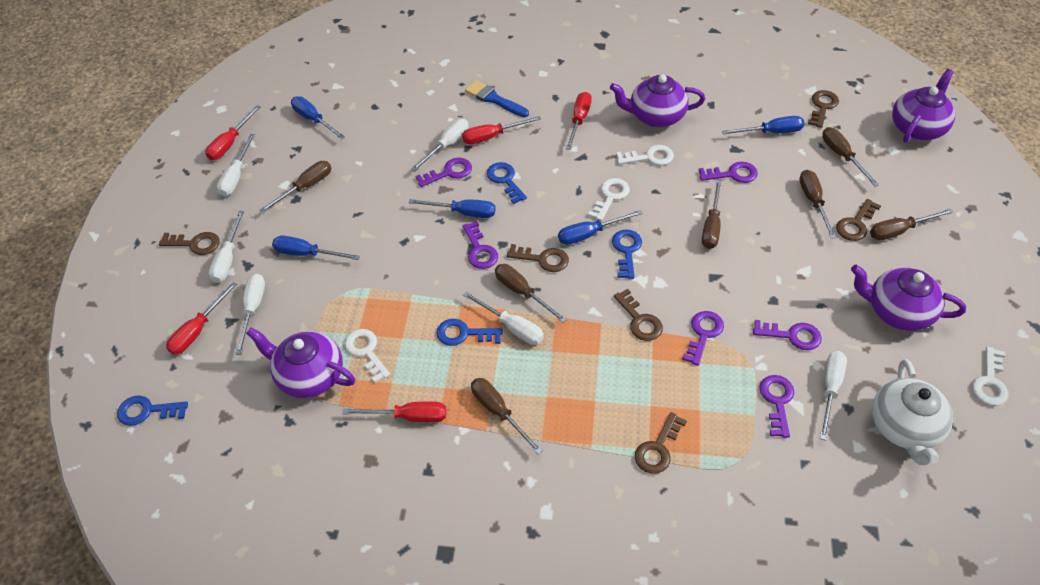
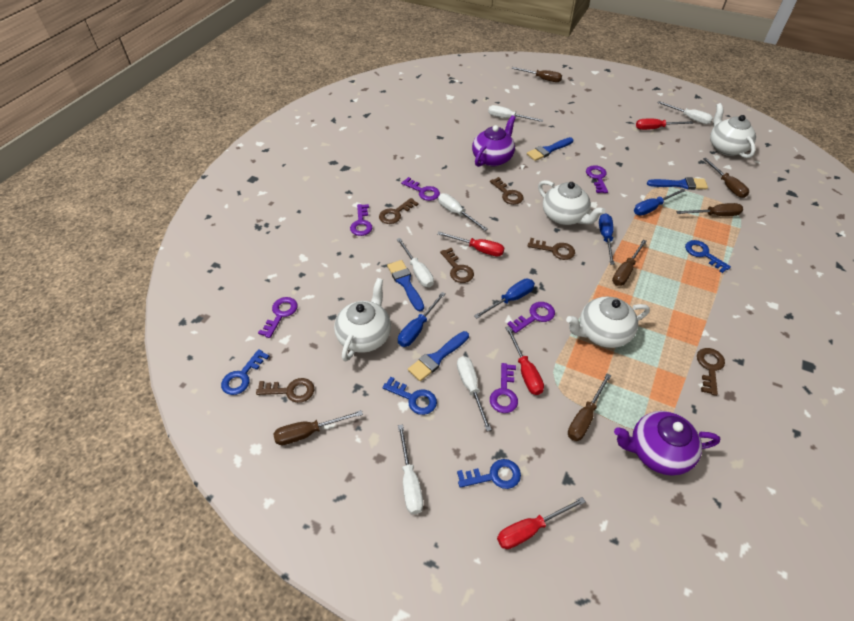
blue brush: 1 -> 4
blue screwdriver: 5 -> 4
brown screwdriver: 7 -> 6
purple teapot: 4 -> 2
red screwdriver: 5 -> 4
white key: 4 -> 0
white teapot: 1 -> 4

